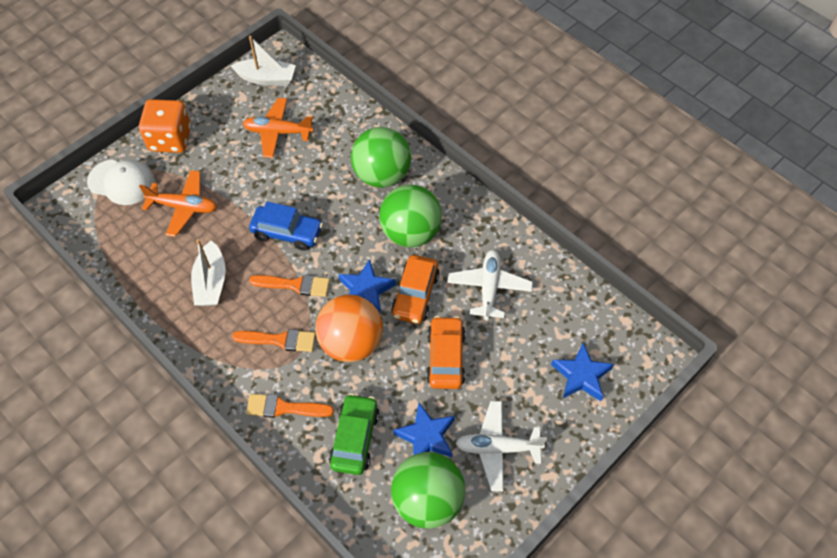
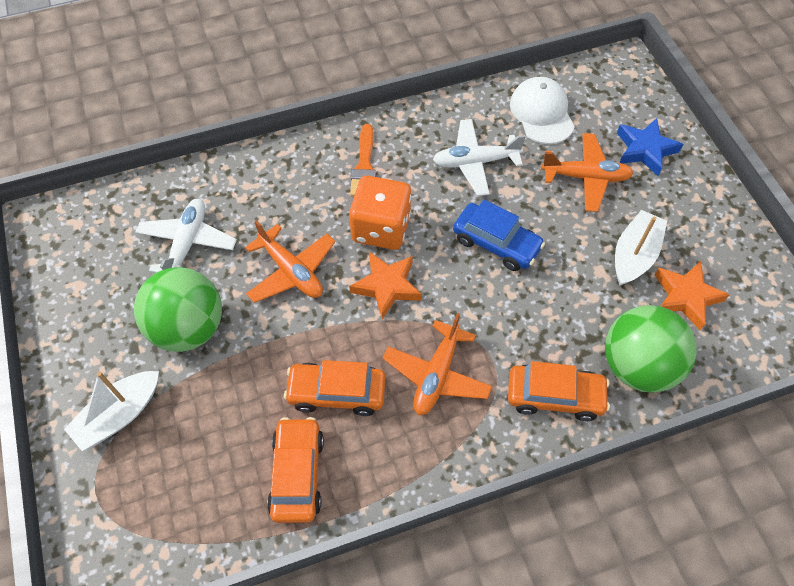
blue star: 3 -> 1
green ball: 3 -> 2
green car: 1 -> 0
orange ball: 1 -> 0
orange brush: 3 -> 1
orange car: 2 -> 3
orange plane: 2 -> 3
orange star: 0 -> 2

